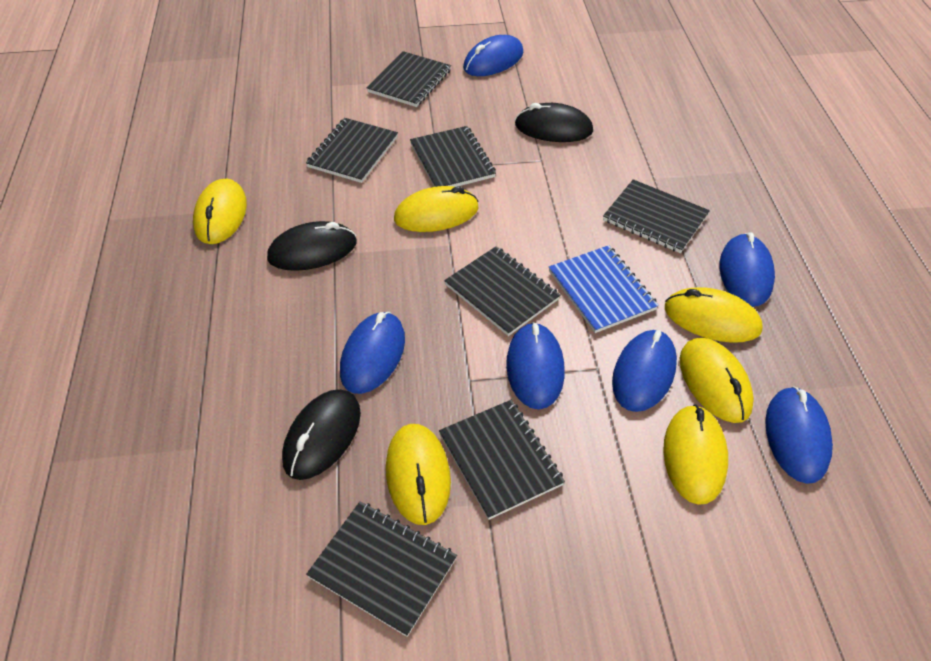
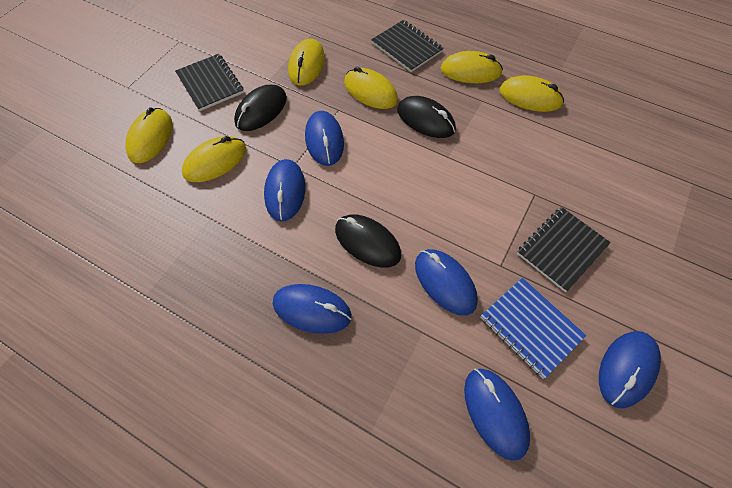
black notebook: 7 -> 3

